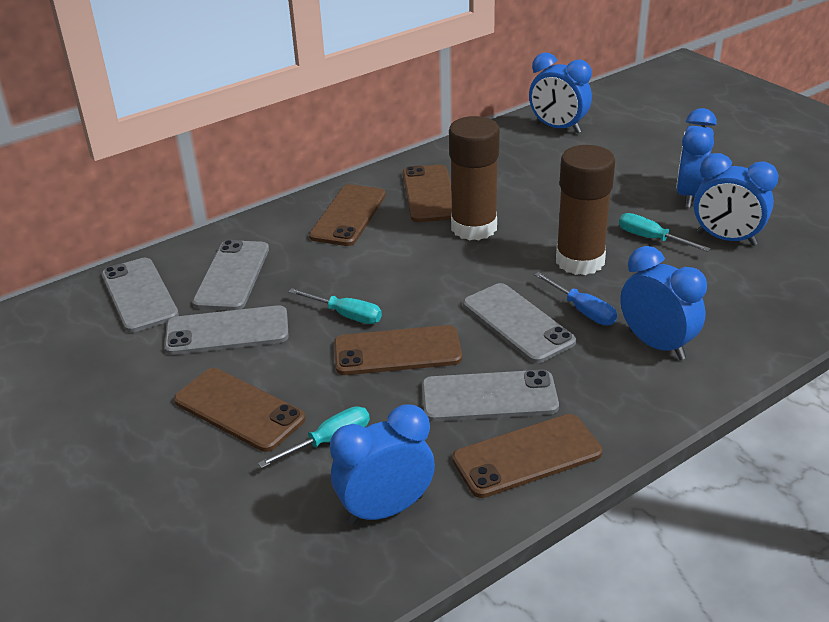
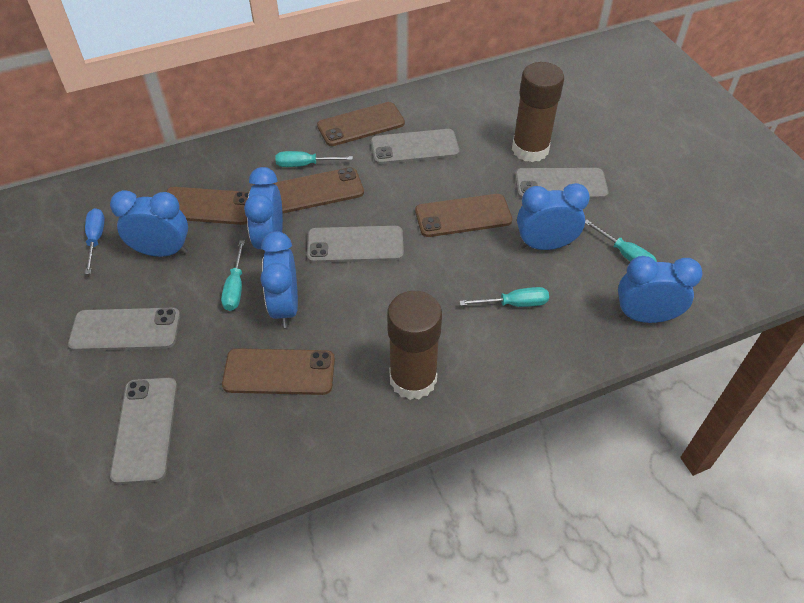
turquoise screwdriver: 3 -> 4

